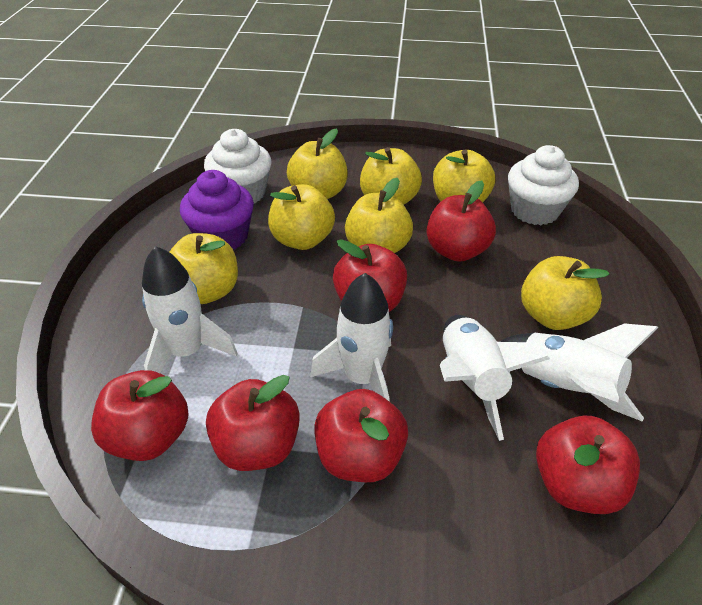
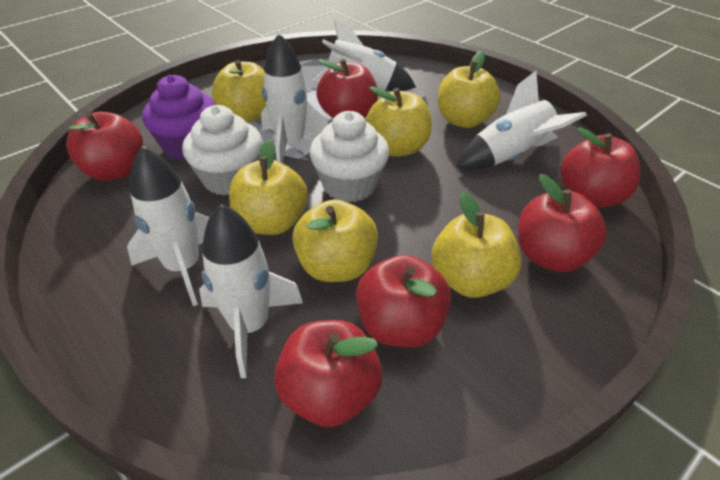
white rocket: 4 -> 5
yellow apple: 7 -> 6

